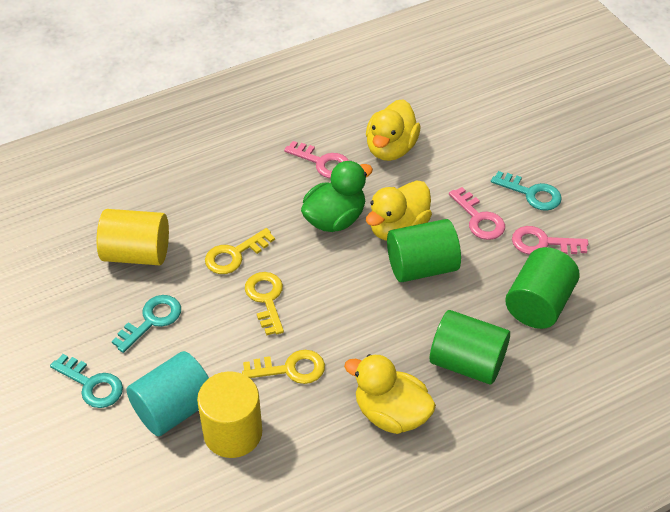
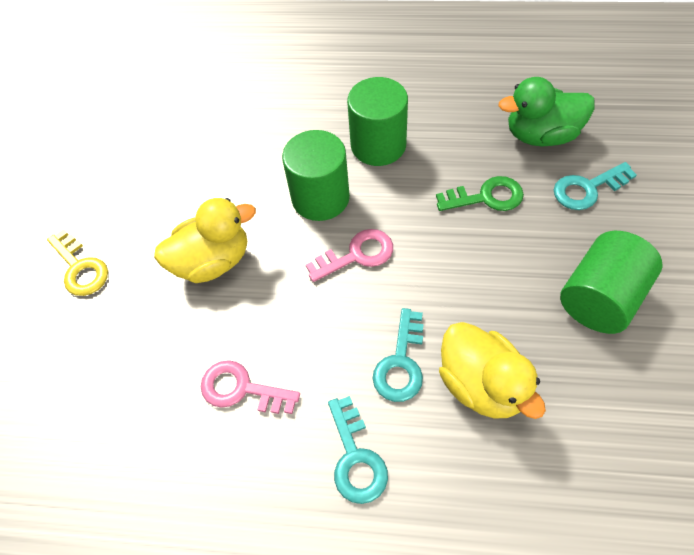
green key: 0 -> 1
pink key: 3 -> 2
turquoise cylinder: 1 -> 0
yellow cylinder: 2 -> 0
yellow duck: 3 -> 2
yellow key: 3 -> 1

